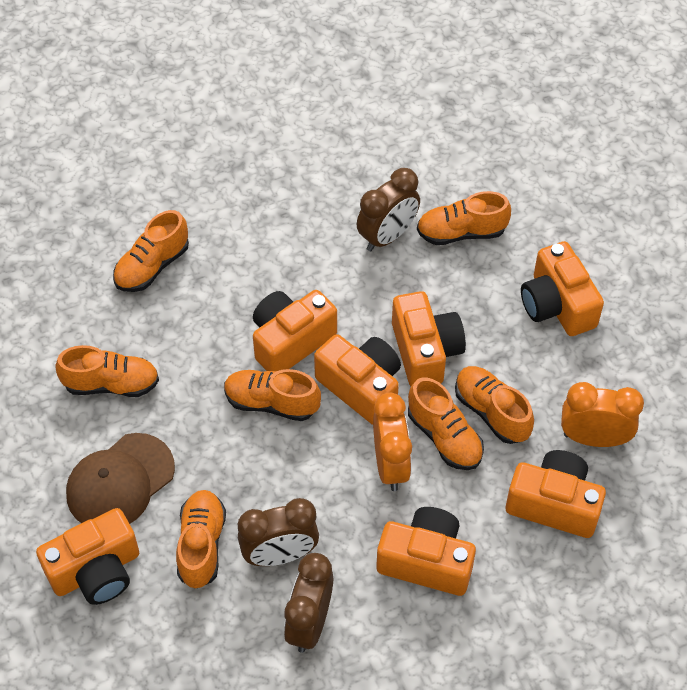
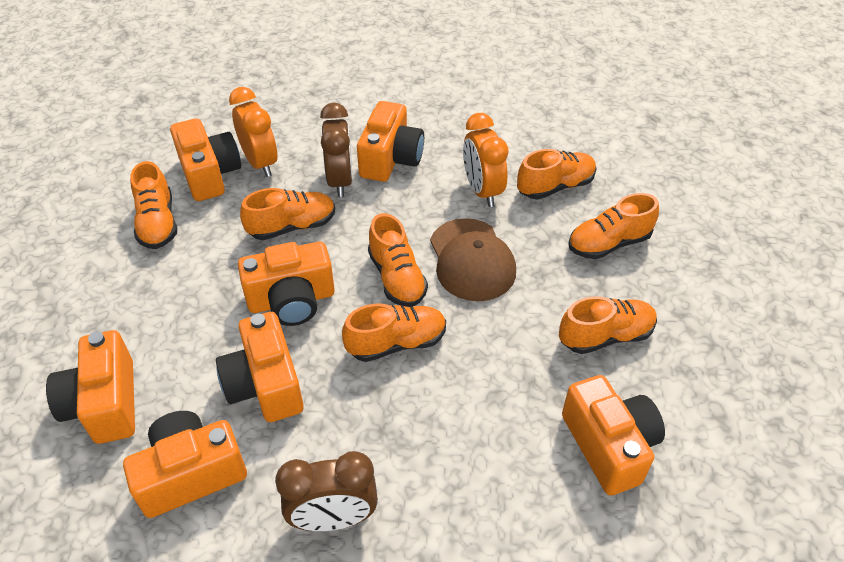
brown clock: 3 -> 2

